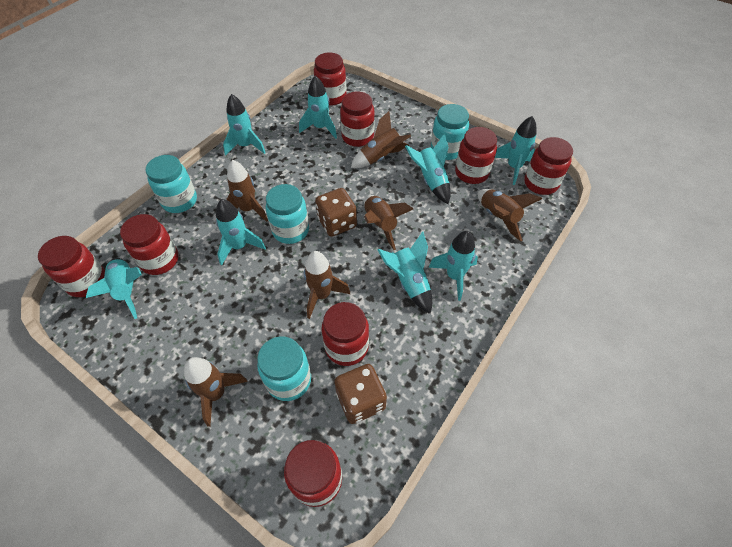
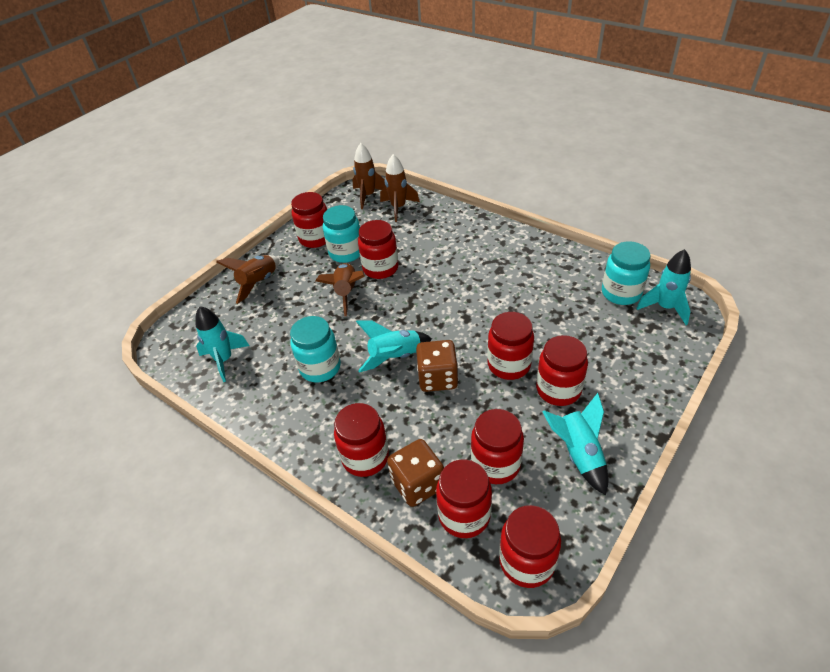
brown rocket: 6 -> 4
turquoise jar: 4 -> 3
turquoise rocket: 8 -> 4

